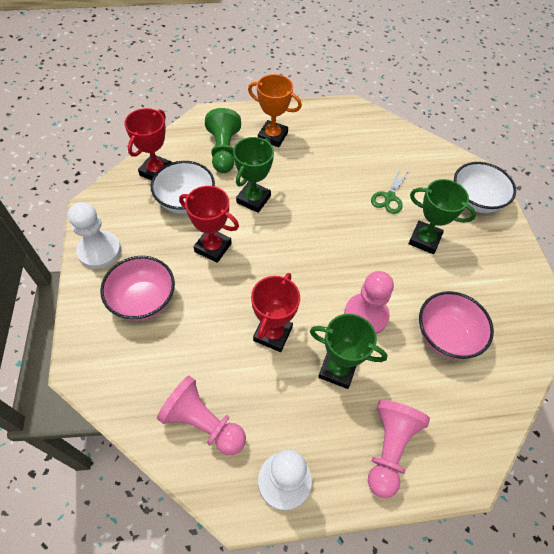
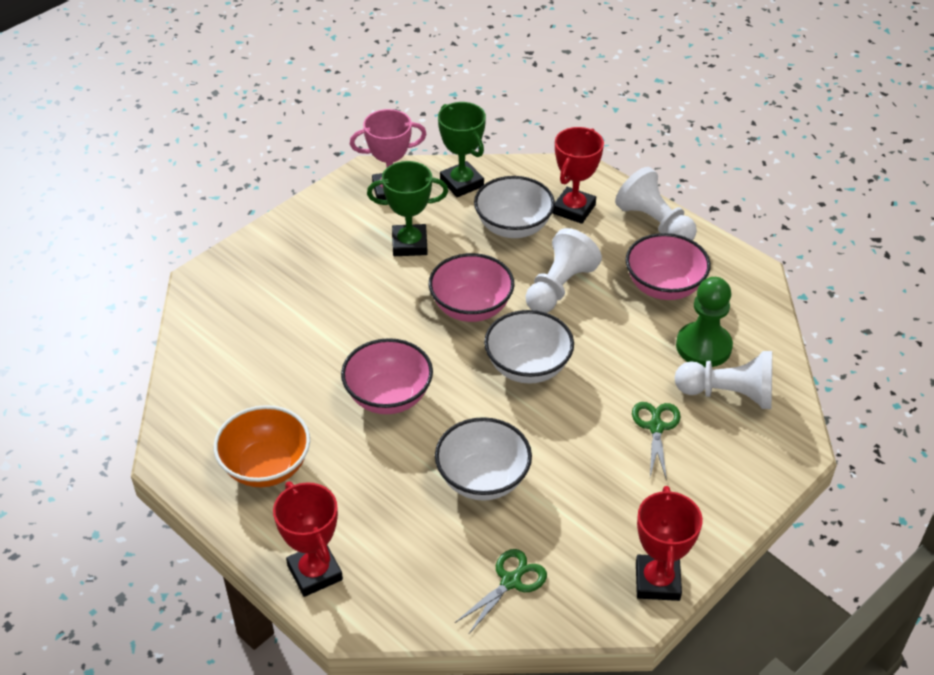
green scissors: 1 -> 2
green trophy: 3 -> 2
orange bowl: 0 -> 1
orange trophy: 1 -> 0
pink bowl: 2 -> 3
pink pawn: 3 -> 0
pink trophy: 0 -> 1
white bowl: 2 -> 3
white pawn: 2 -> 3

